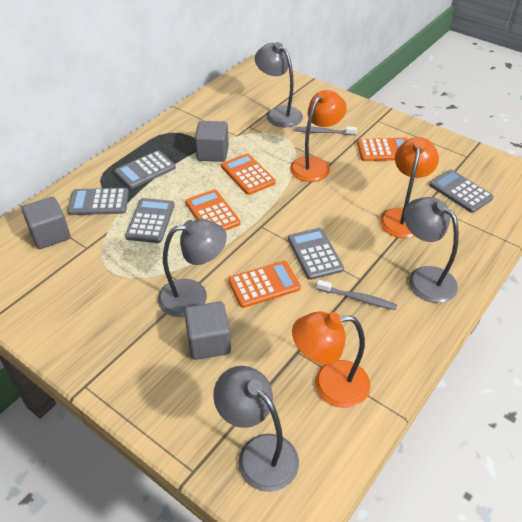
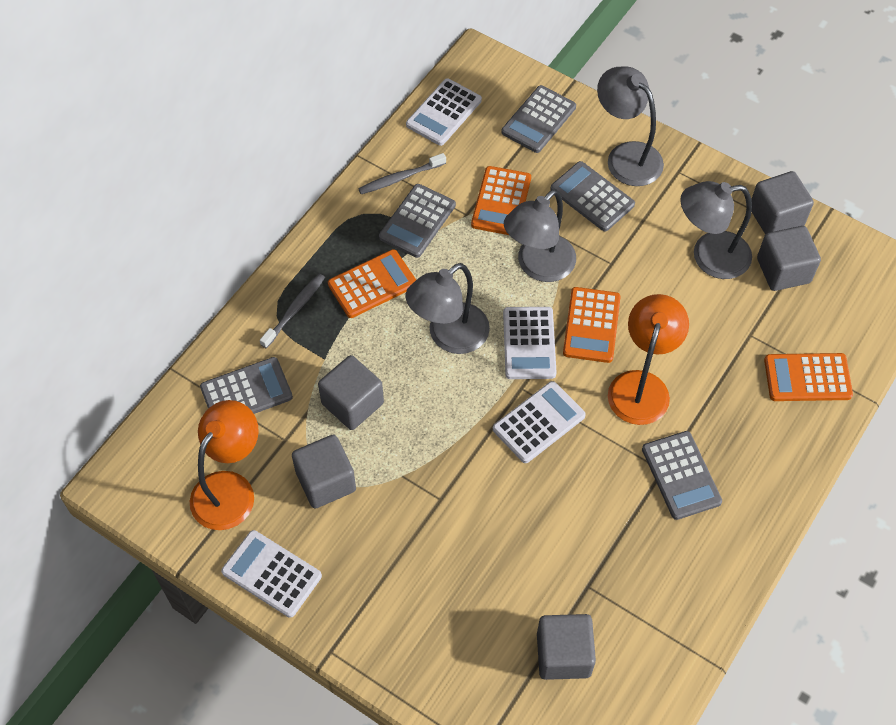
grey cube: 3 -> 5
orange lamp: 3 -> 2
white calculator: 0 -> 4

